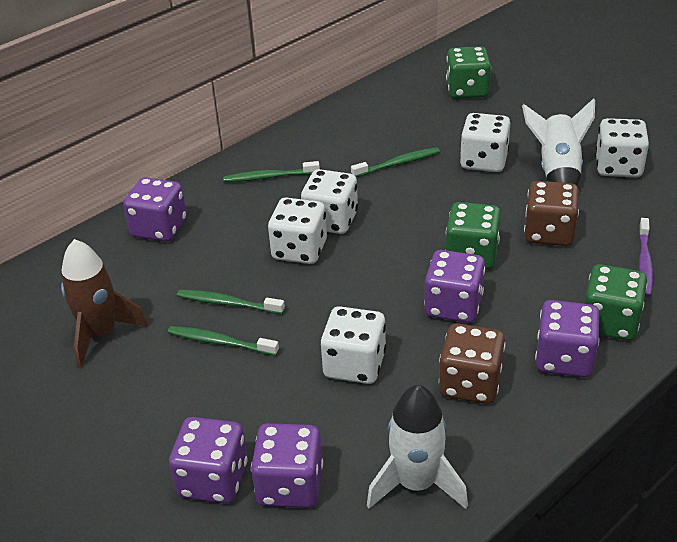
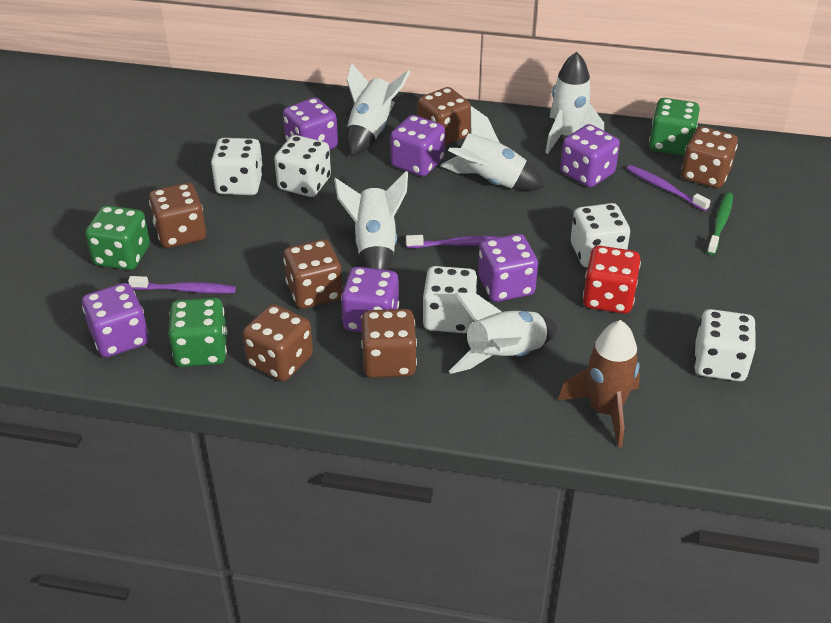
brown dice: 2 -> 6
green toothbrush: 4 -> 1
purple dice: 5 -> 6
purple toothbrush: 1 -> 3
red dice: 0 -> 1
white rocket: 2 -> 5

